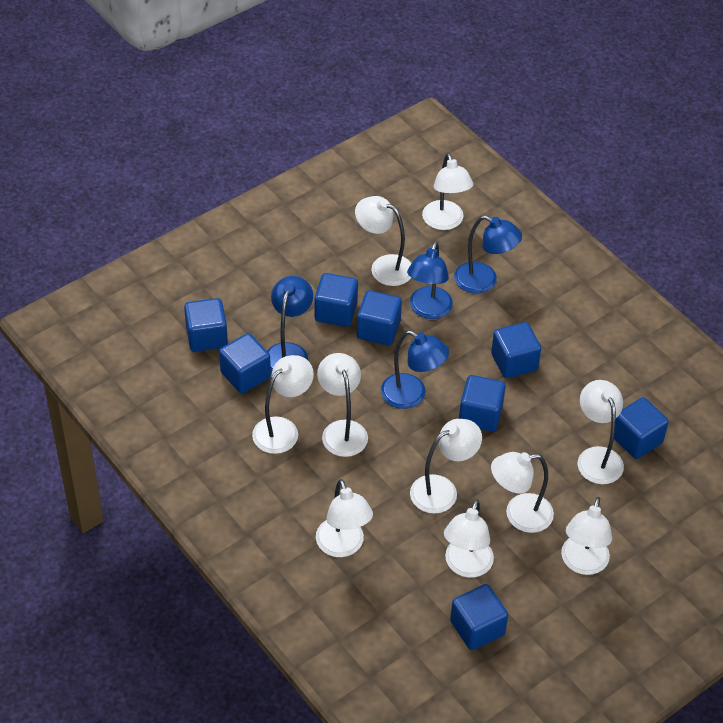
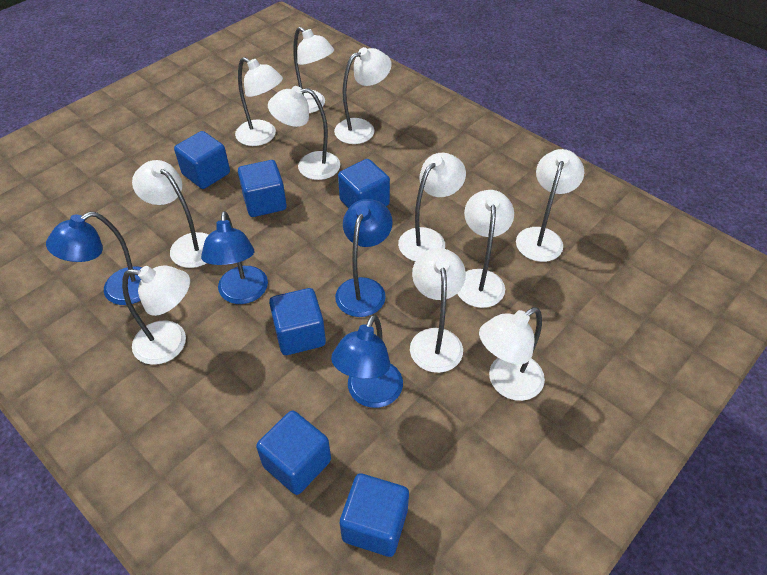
blue cube: 8 -> 6
white lamp: 10 -> 11

